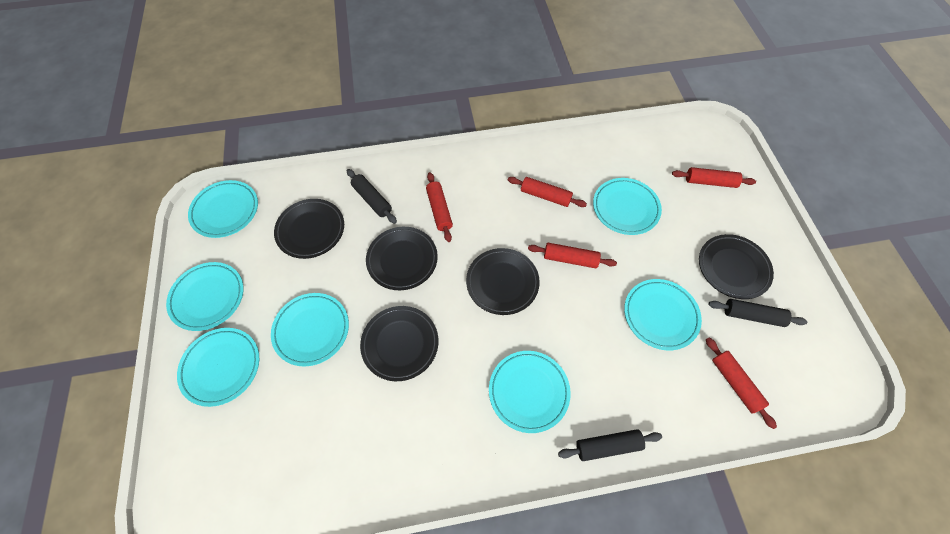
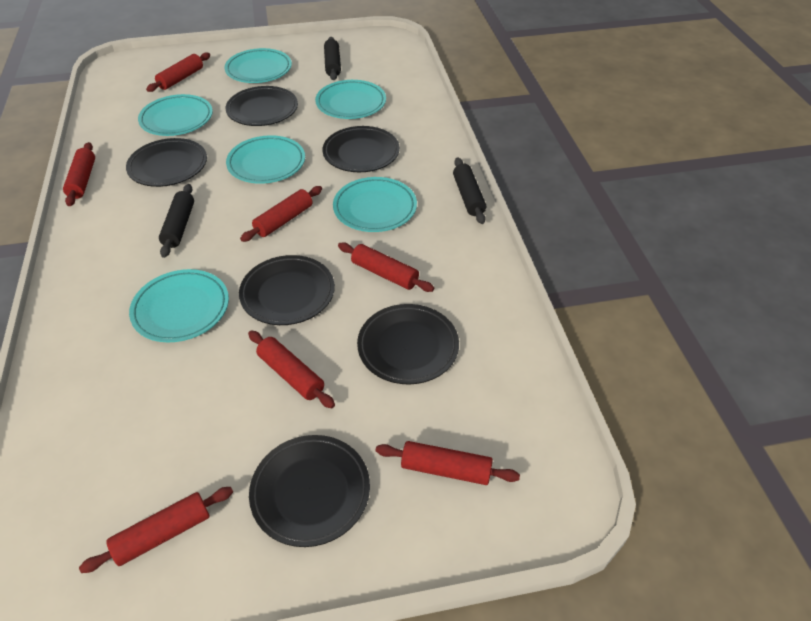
black plate: 5 -> 6
red rolling pin: 5 -> 7
turquoise plate: 7 -> 6

